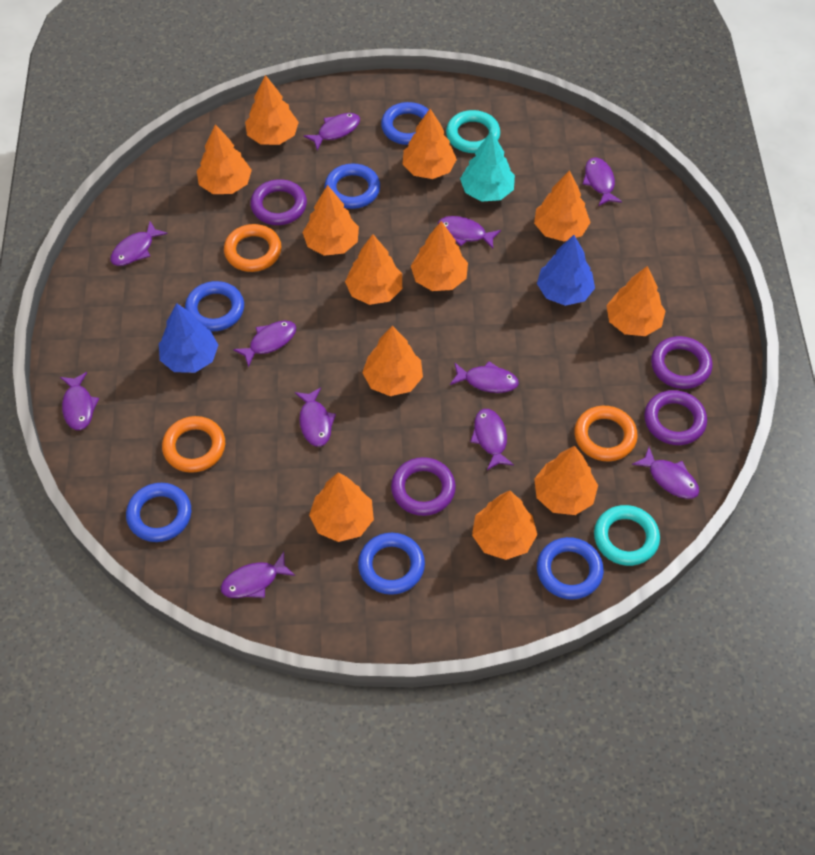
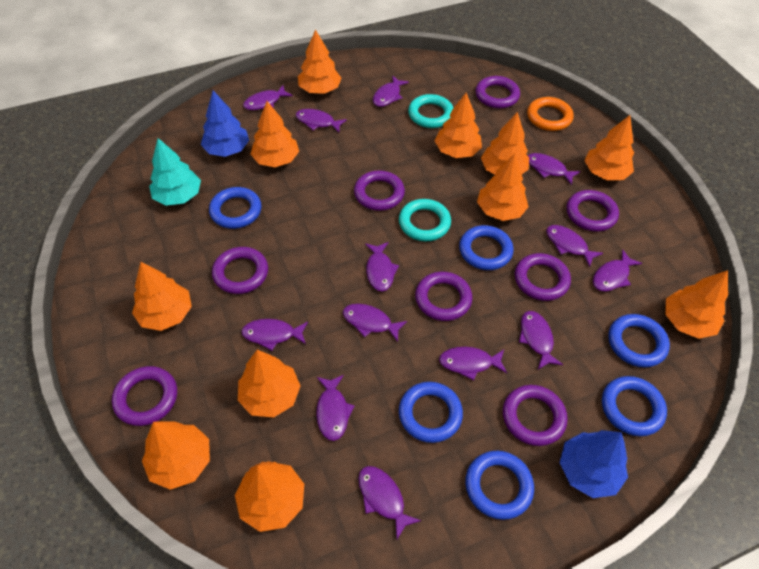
orange ring: 3 -> 1
orange tree: 12 -> 11
purple fish: 11 -> 13
purple ring: 4 -> 8

